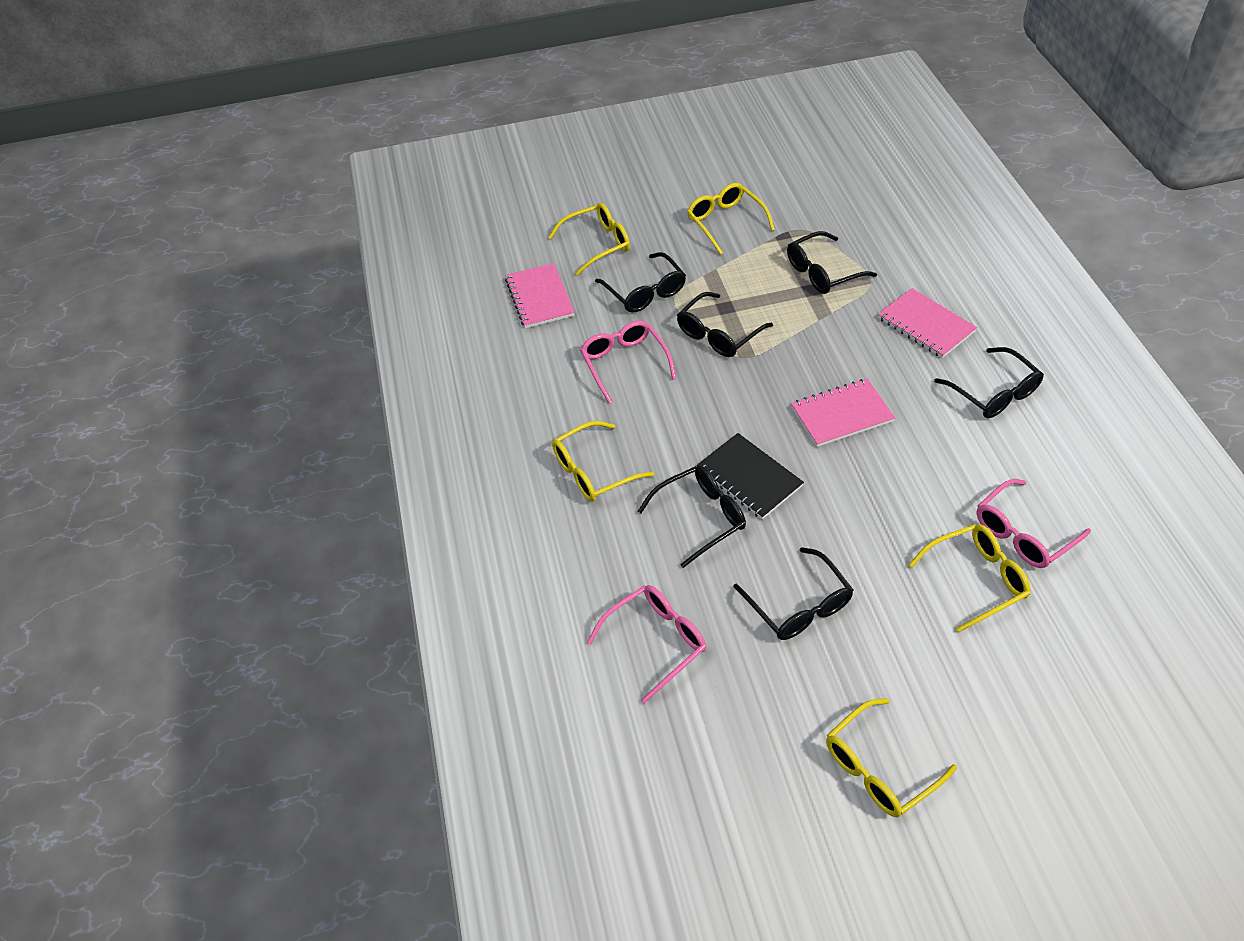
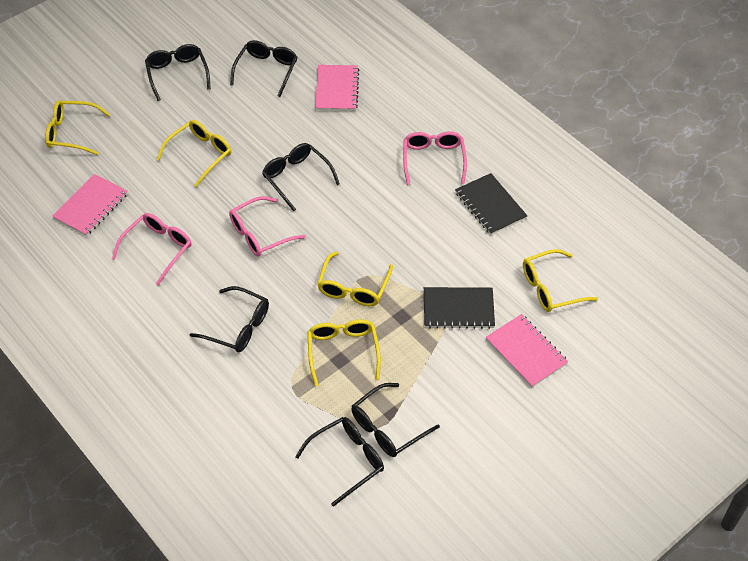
black notebook: 1 -> 2

